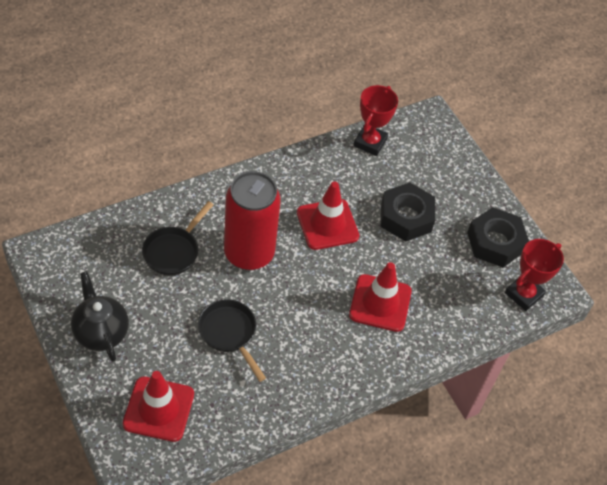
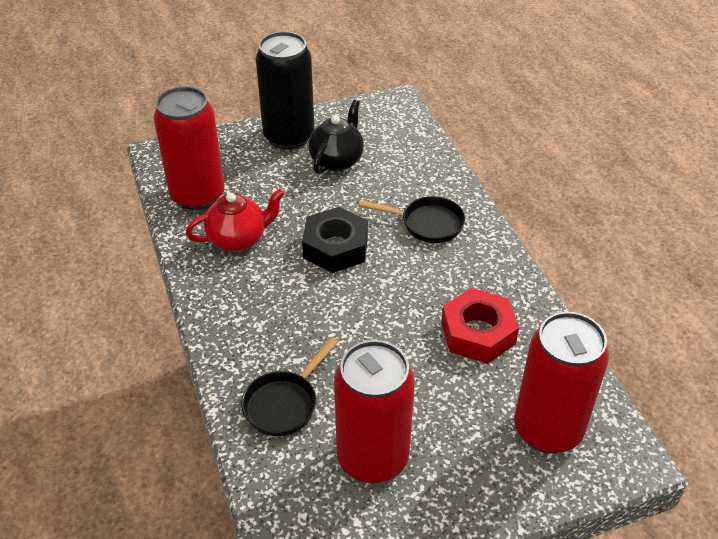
black can: 0 -> 1
black nut: 2 -> 1
red can: 1 -> 3
red nut: 0 -> 1
red teapot: 0 -> 1
red traffic cone: 3 -> 0
red trophy: 2 -> 0

